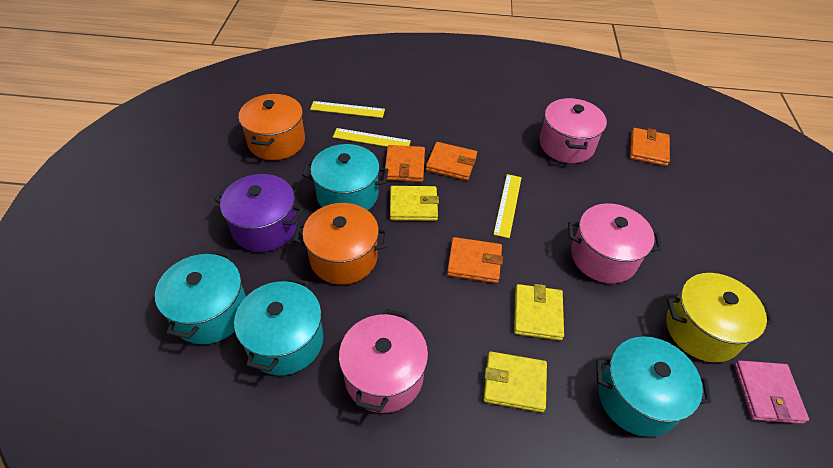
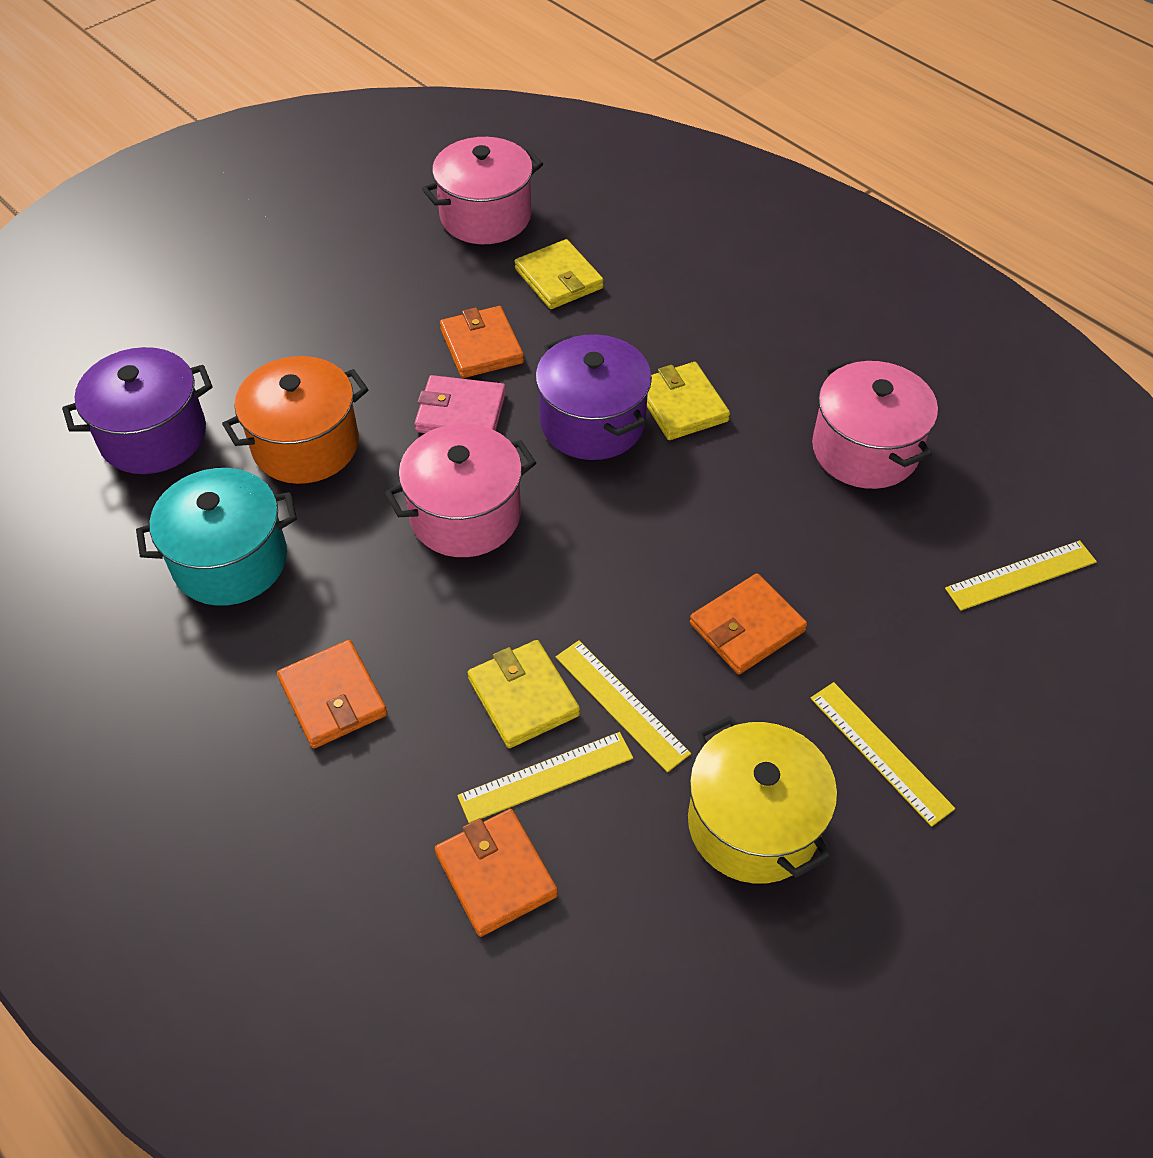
orange pot: 2 -> 1
purple pot: 1 -> 2
turquoise pot: 4 -> 1
yellow ruler: 3 -> 4

